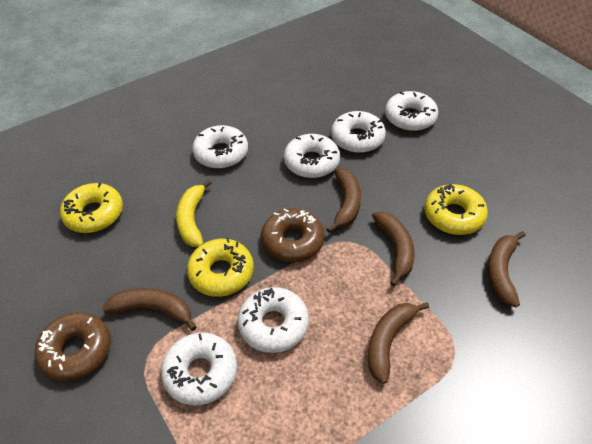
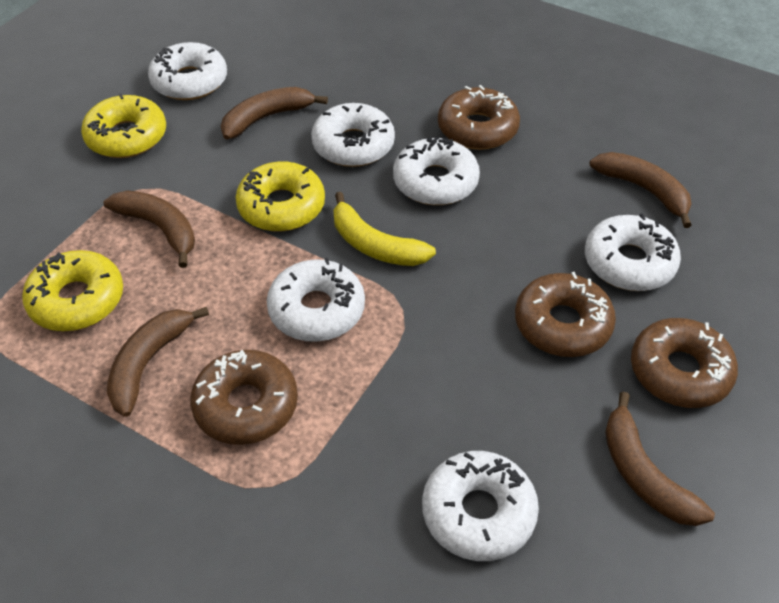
brown donut: 2 -> 4

